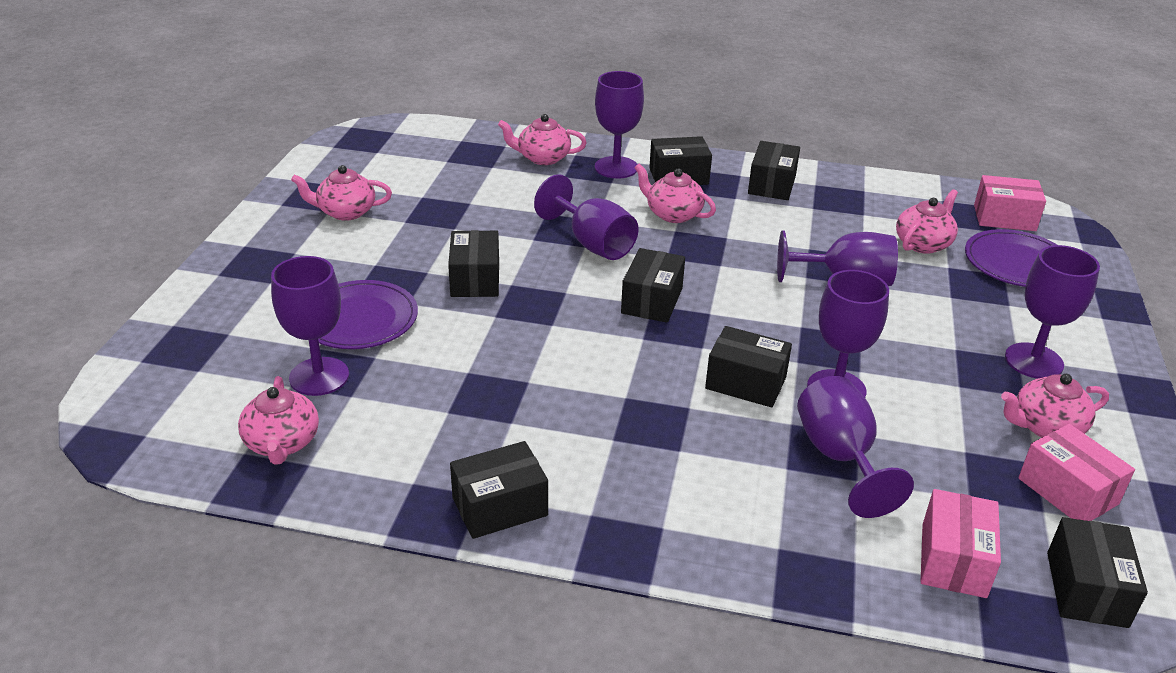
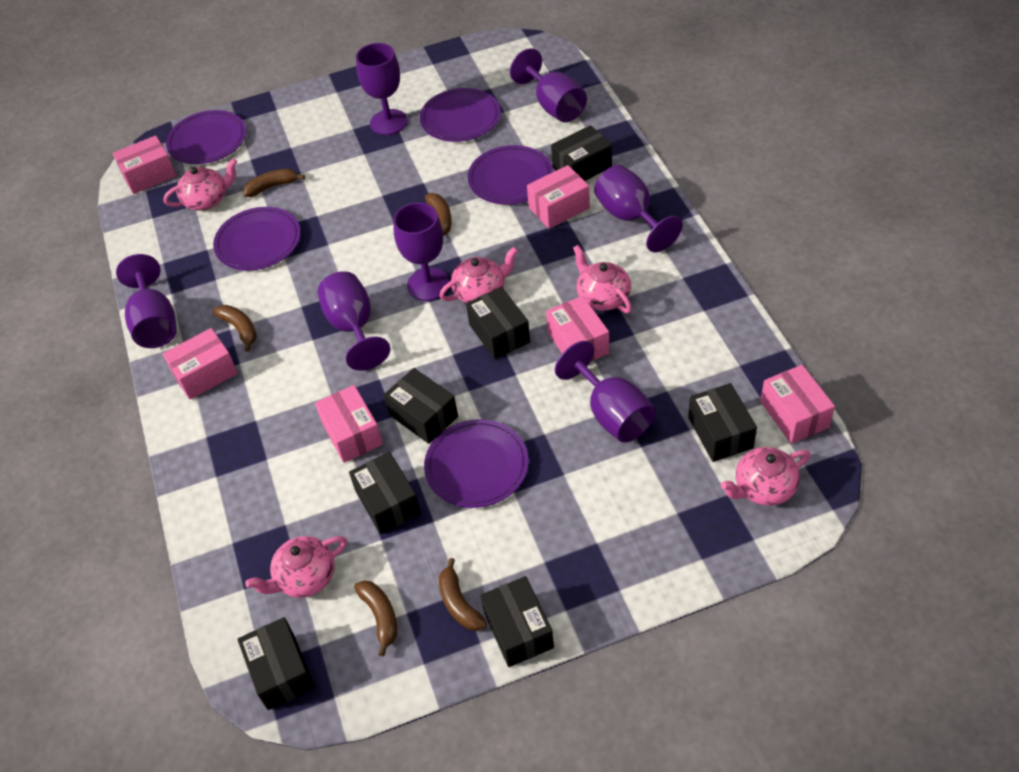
brown banana: 0 -> 5
pink box: 3 -> 6
pink teapot: 6 -> 5
purple plate: 2 -> 5

